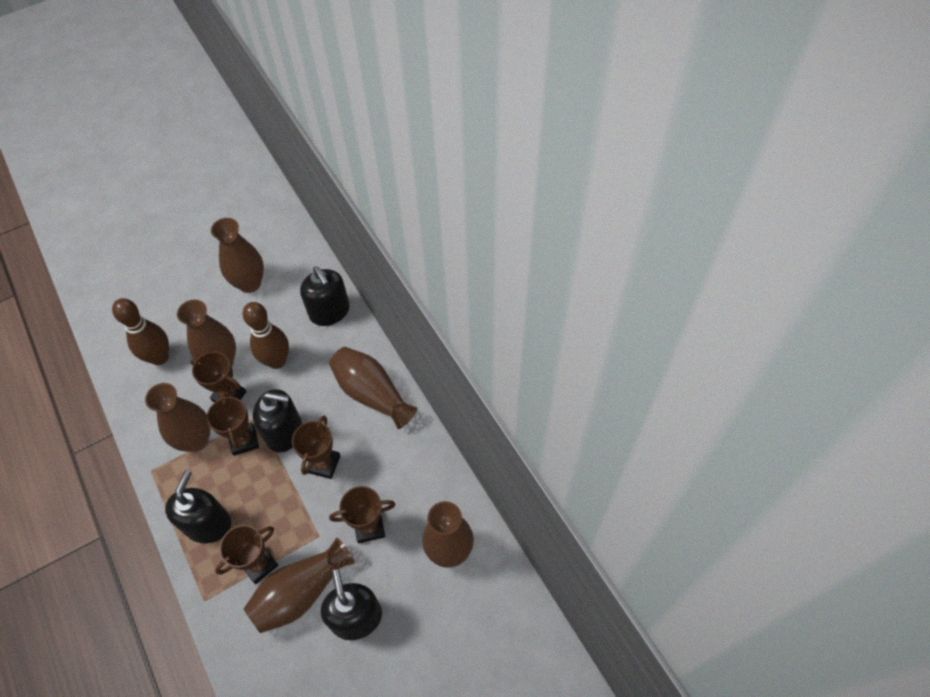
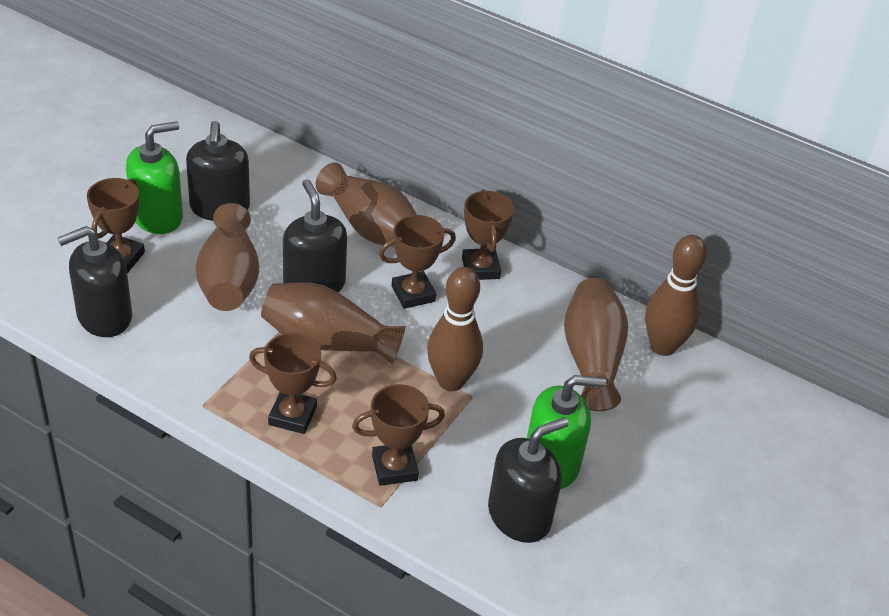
brown vase: 6 -> 4
green soap dispenser: 0 -> 2

